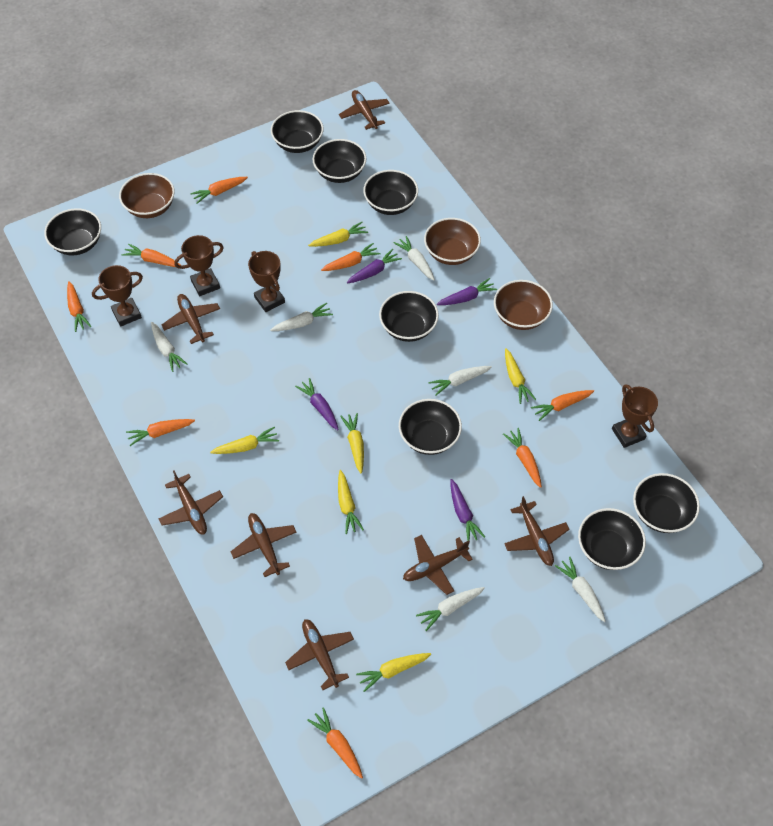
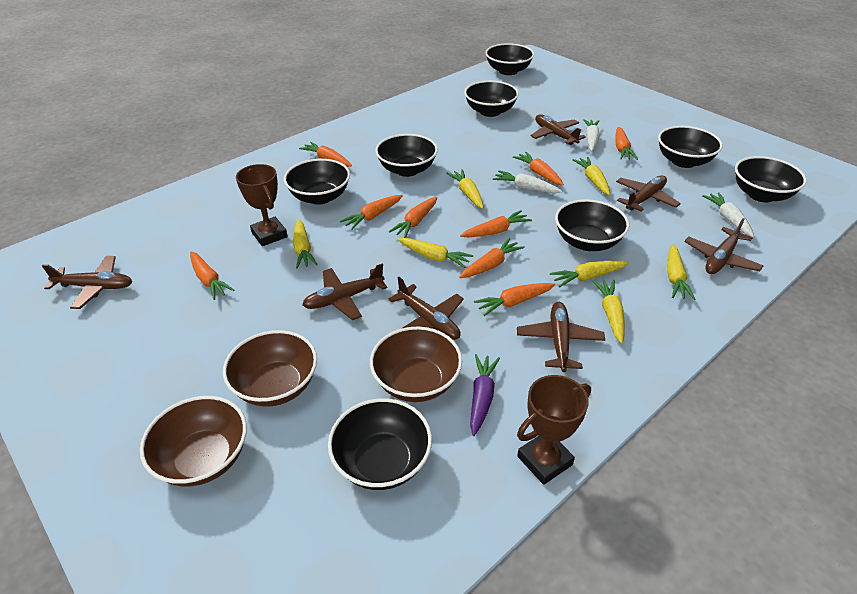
brown trophy: 4 -> 2
orange carrot: 8 -> 9
purple carrot: 4 -> 1
white carrot: 6 -> 3
yellow carrot: 6 -> 7

